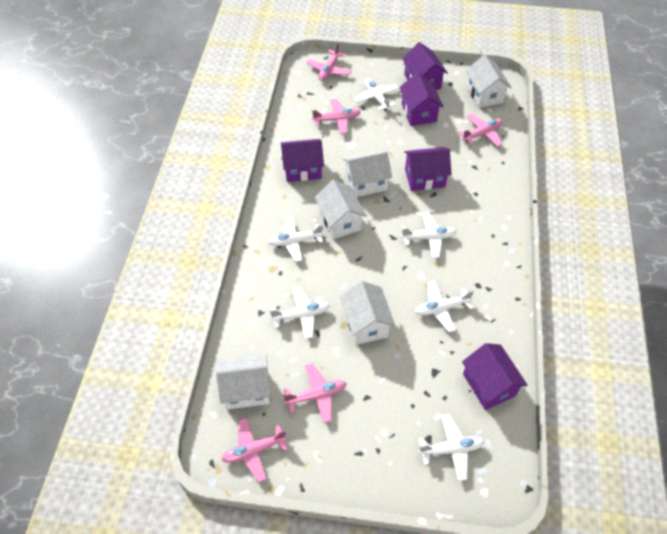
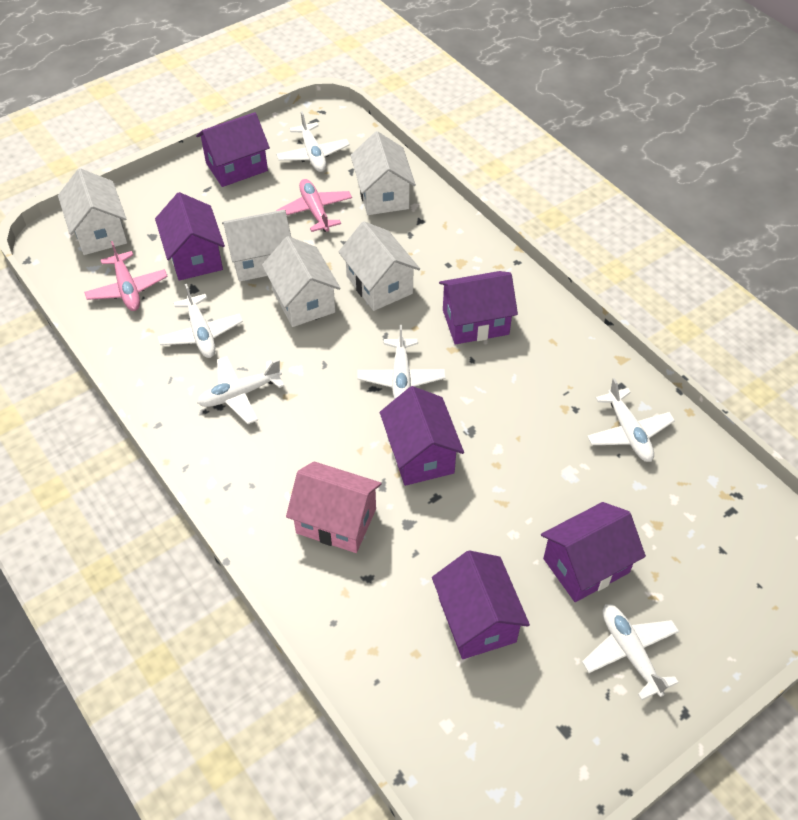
pink house: 0 -> 1
pink plane: 5 -> 2
purple house: 5 -> 6

